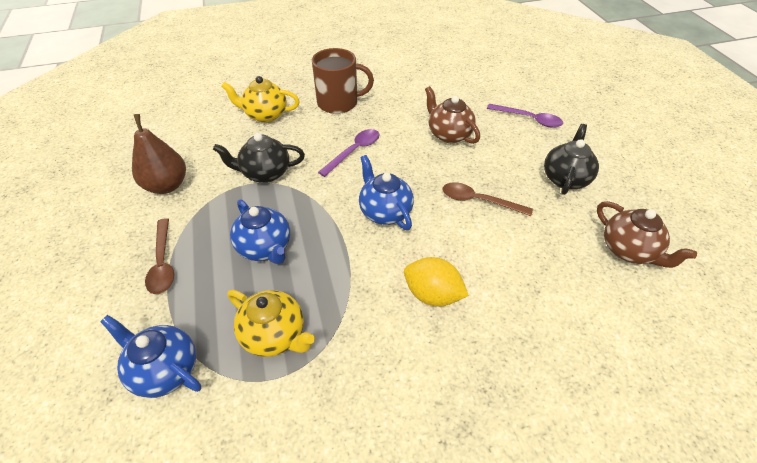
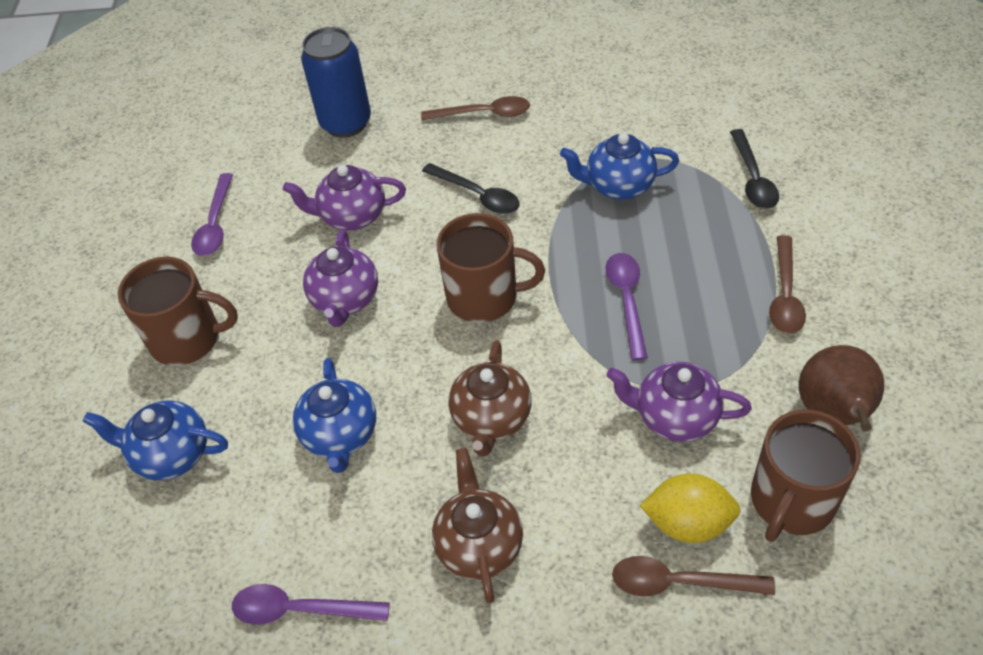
black spoon: 0 -> 2
black teapot: 2 -> 0
blue can: 0 -> 1
brown mug: 1 -> 3
brown spoon: 2 -> 3
purple spoon: 2 -> 3
purple teapot: 0 -> 3
yellow teapot: 2 -> 0

